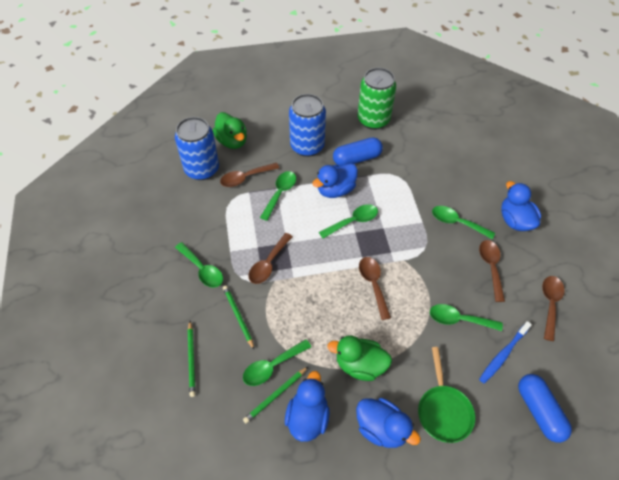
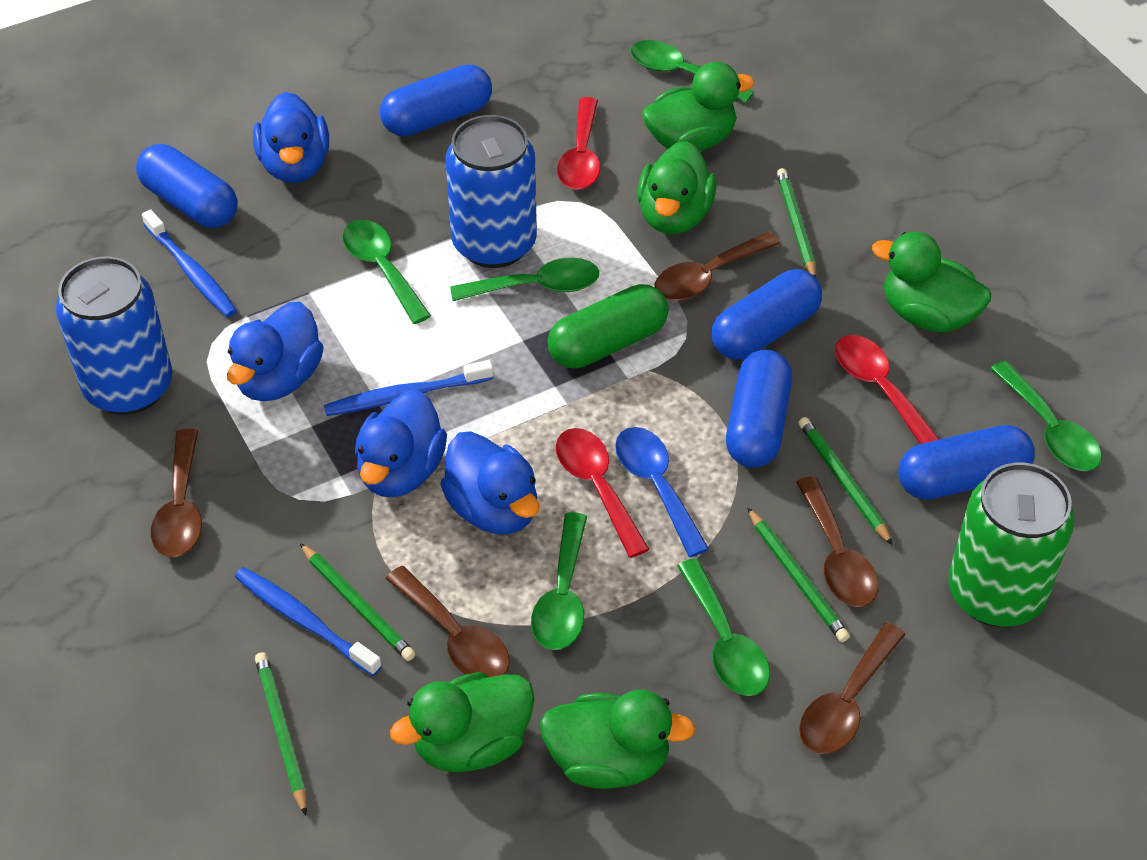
blue capsule: 2 -> 5
blue spoon: 0 -> 1
blue toothbrush: 1 -> 3
green capsule: 0 -> 1
green duck: 2 -> 5
green pan: 1 -> 0
green pencil: 3 -> 5
red spoon: 0 -> 3

